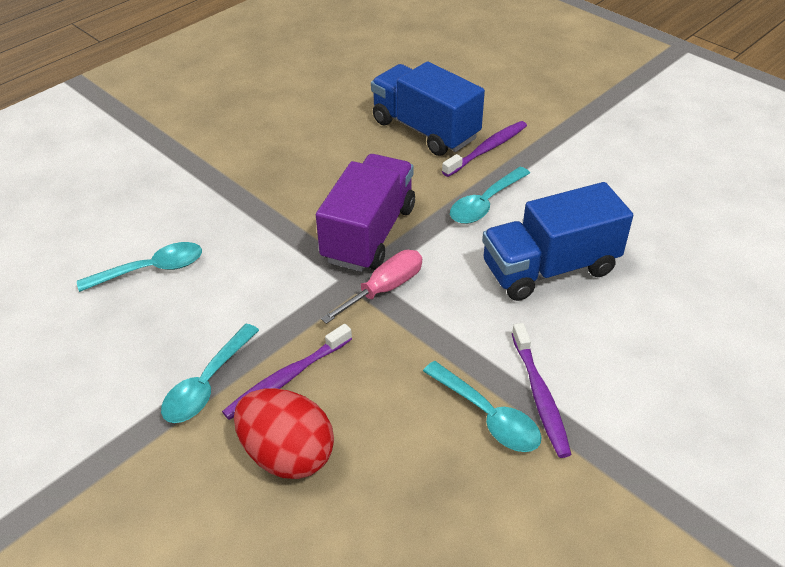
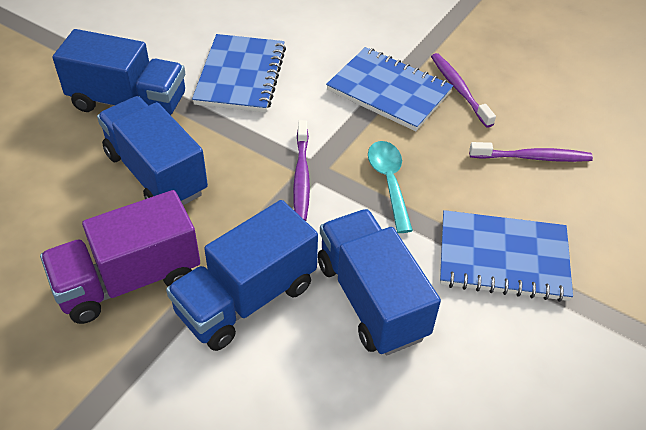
blue notebook: 0 -> 3
blue truck: 2 -> 4
pink screwdriver: 1 -> 0
red egg: 1 -> 0
turquoise spoon: 4 -> 1

